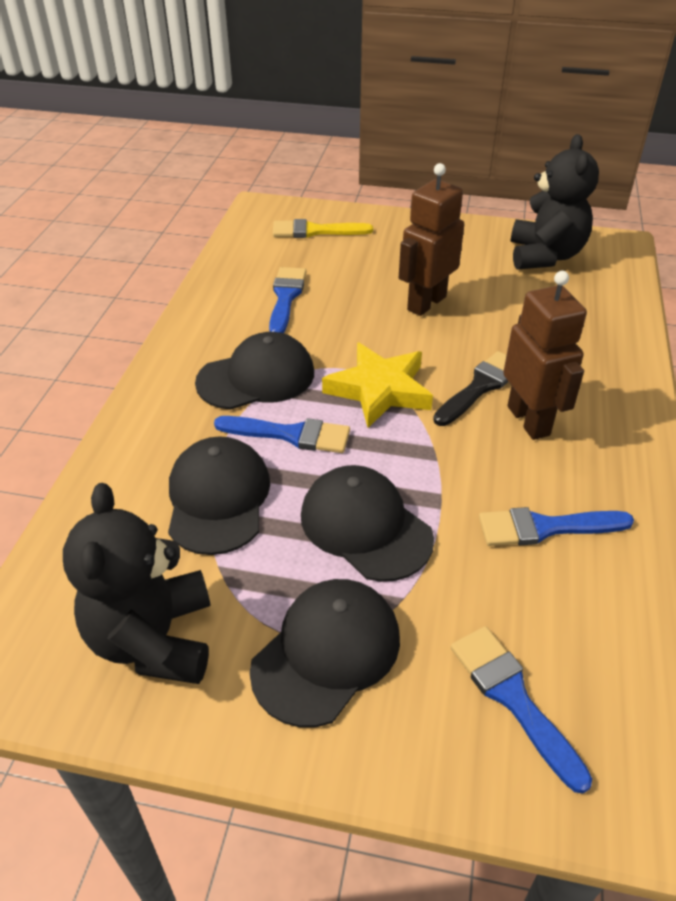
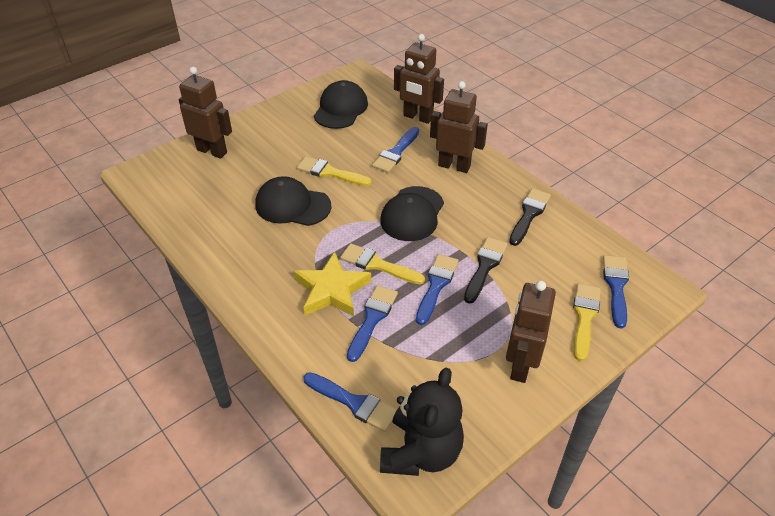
black brush: 1 -> 2
black cap: 4 -> 3
black teddy bear: 2 -> 1
blue brush: 4 -> 5
brown robot: 2 -> 4
yellow brush: 1 -> 3

